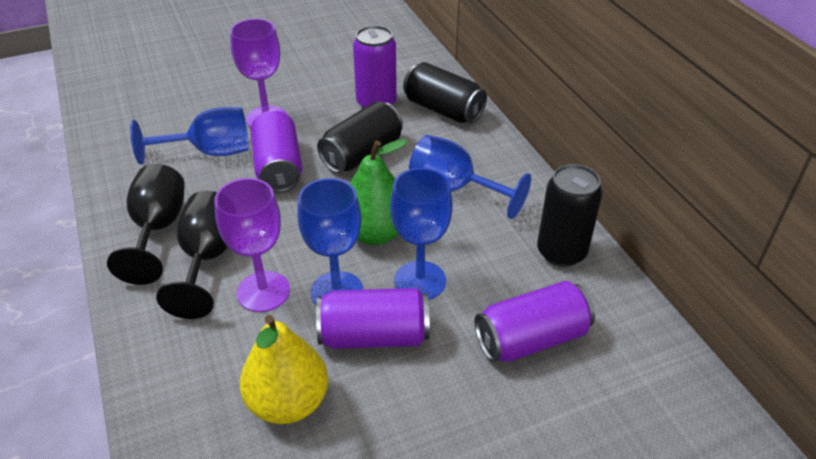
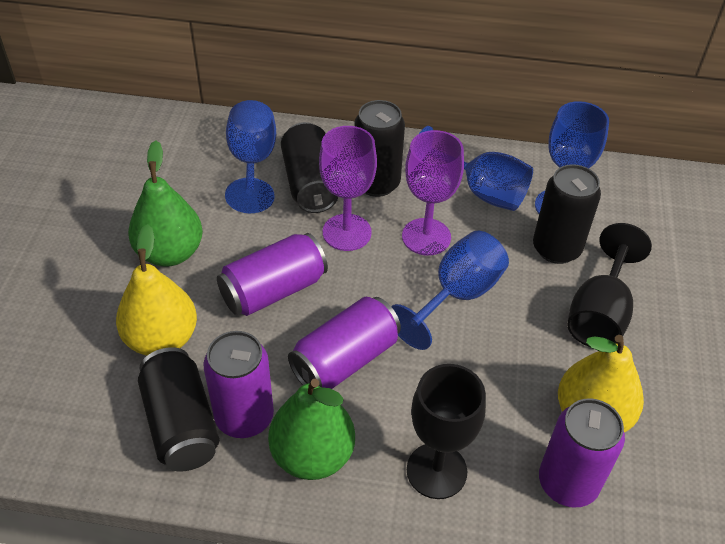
black can: 3 -> 4
green pear: 1 -> 2
yellow pear: 1 -> 2

